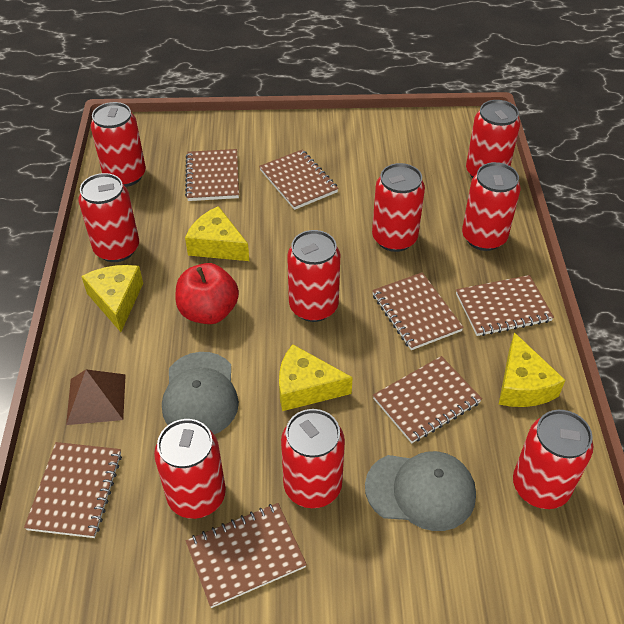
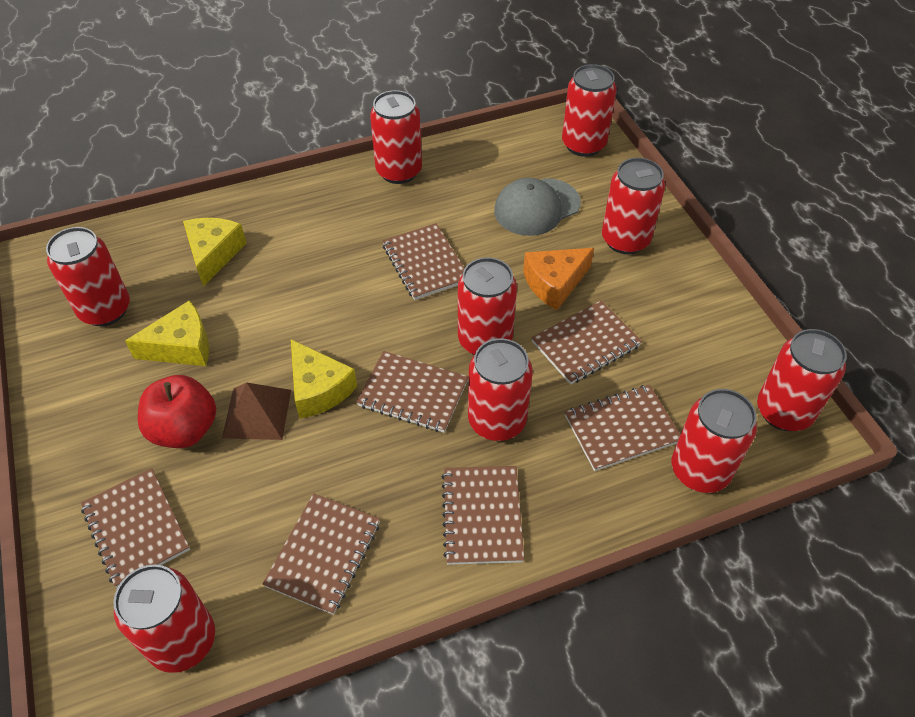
grey cap: 2 -> 1
orange cheese: 0 -> 1
yellow cheese: 4 -> 3

